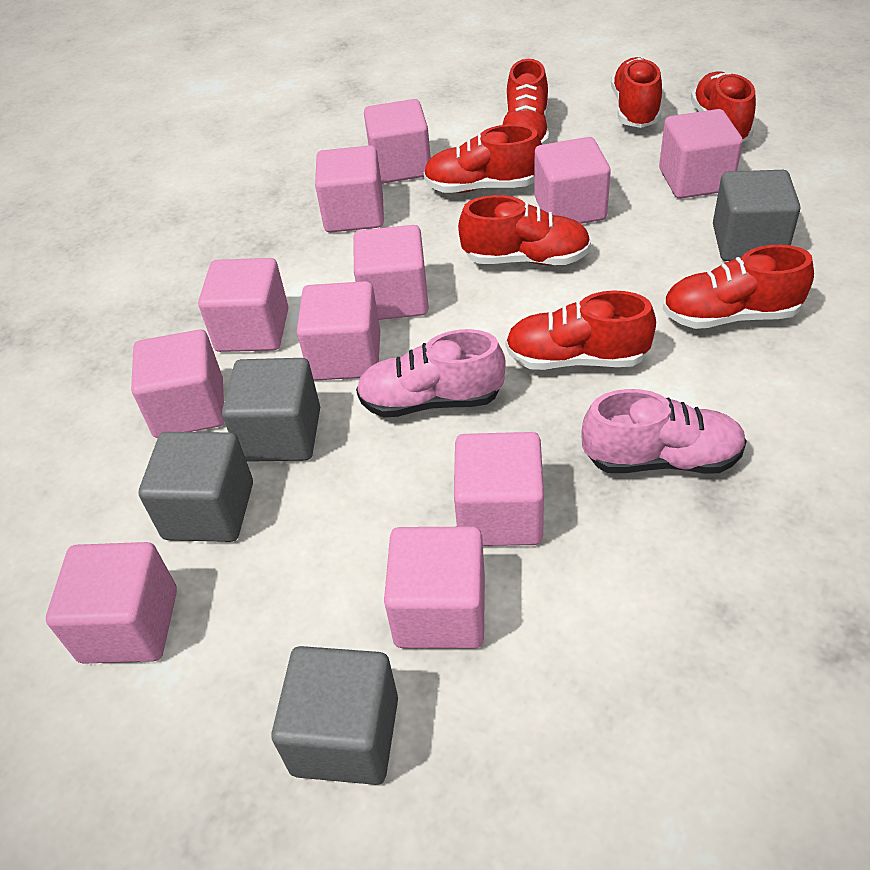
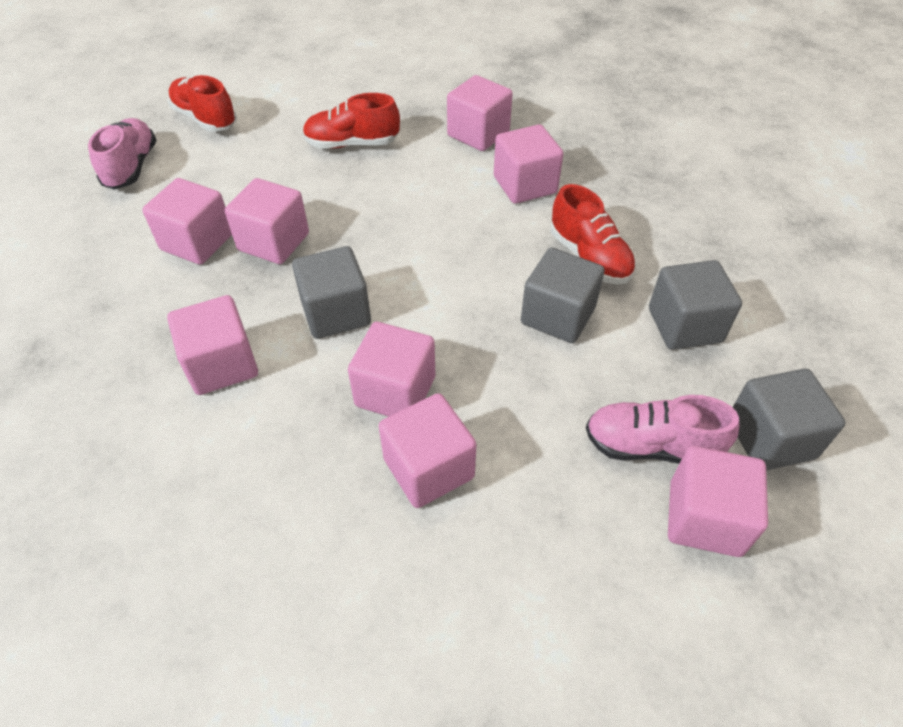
pink cube: 11 -> 8
red shoe: 7 -> 3

